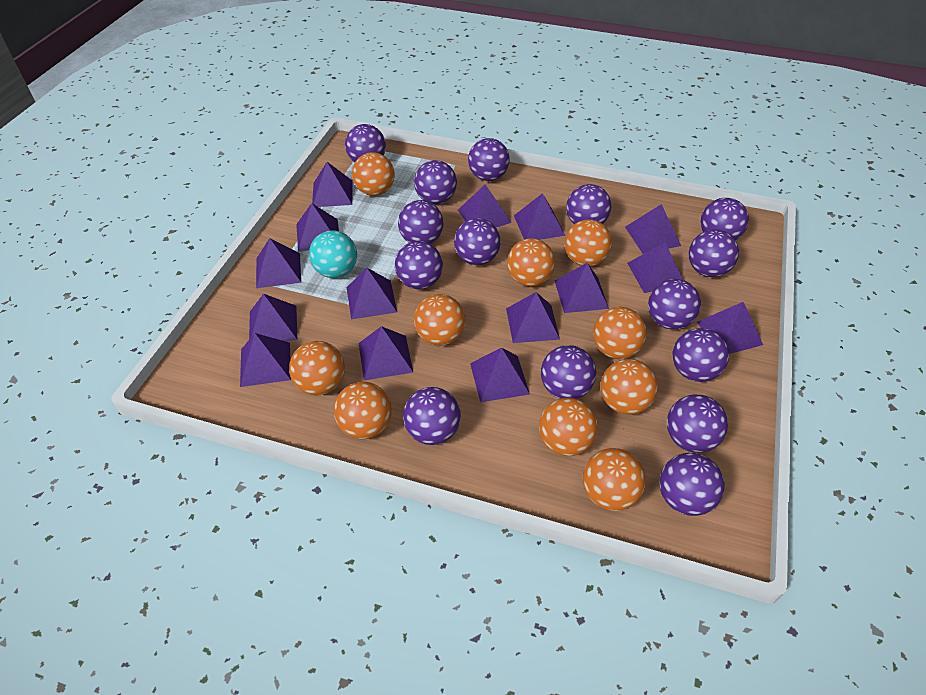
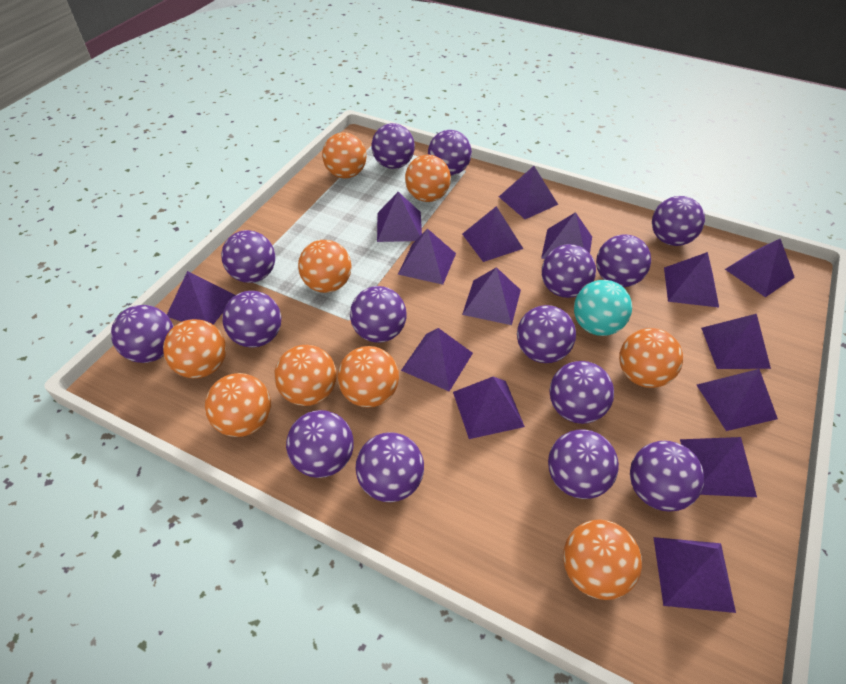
orange ball: 10 -> 9

